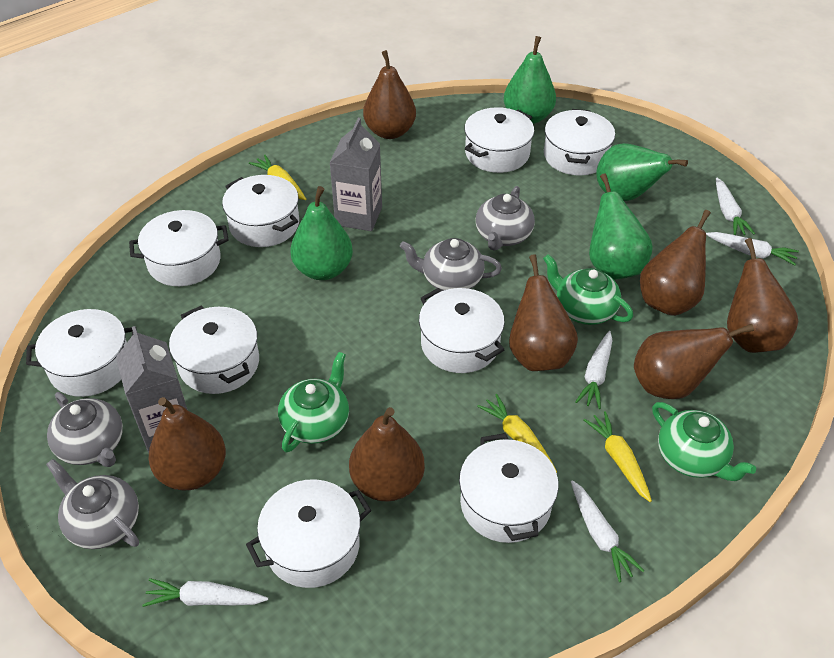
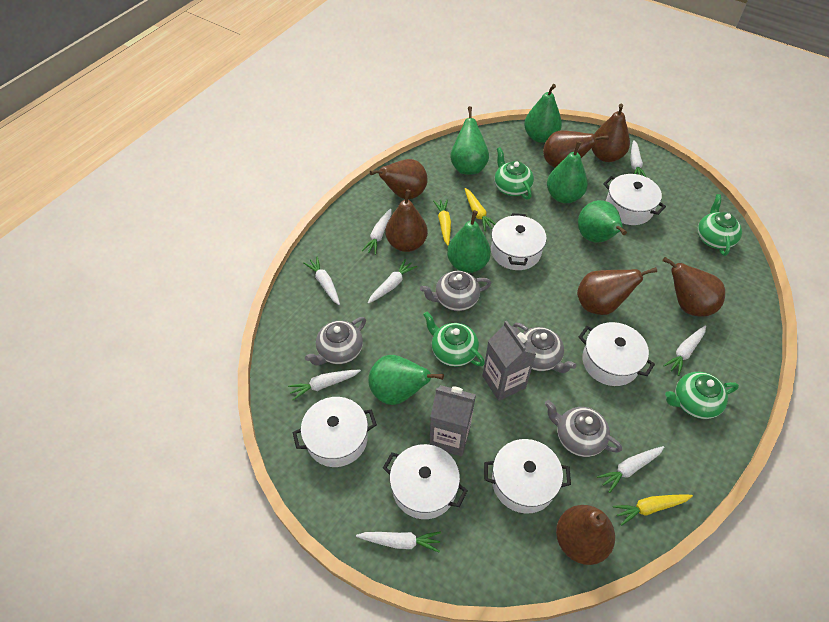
green pear: 4 -> 6
green teapot: 3 -> 4
white carrot: 5 -> 8
white pot: 9 -> 6

